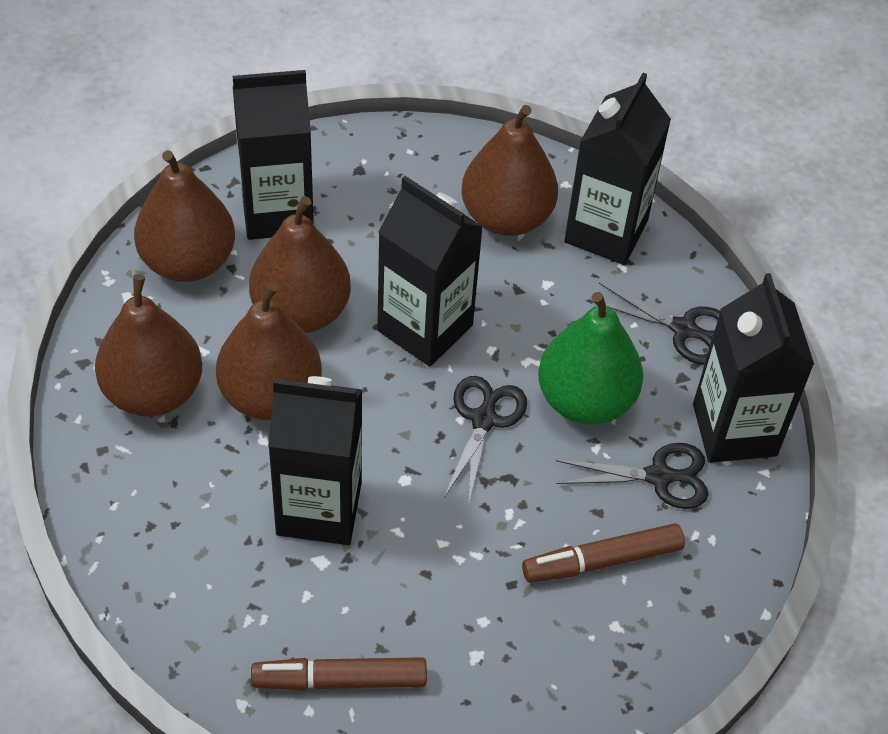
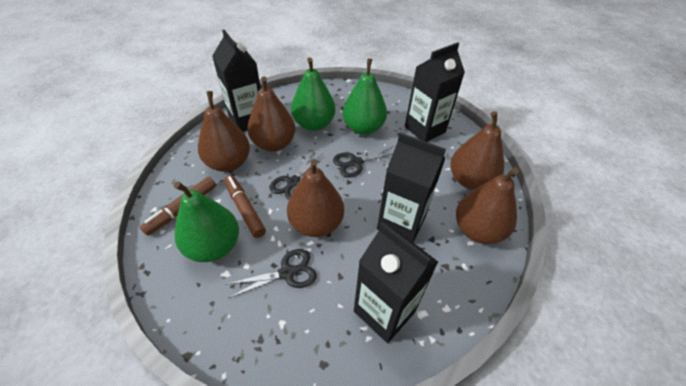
black carton: 5 -> 4
green pear: 1 -> 3

